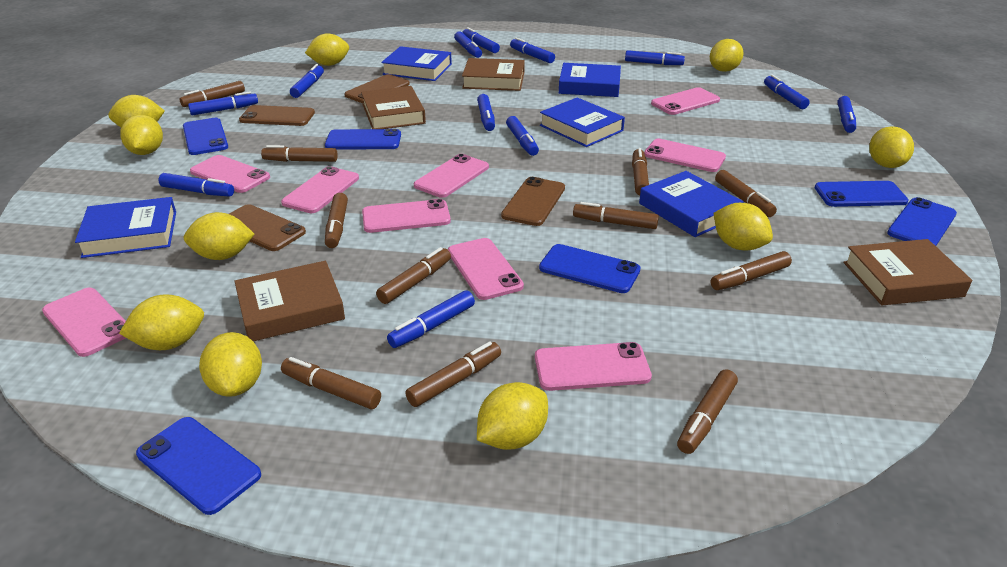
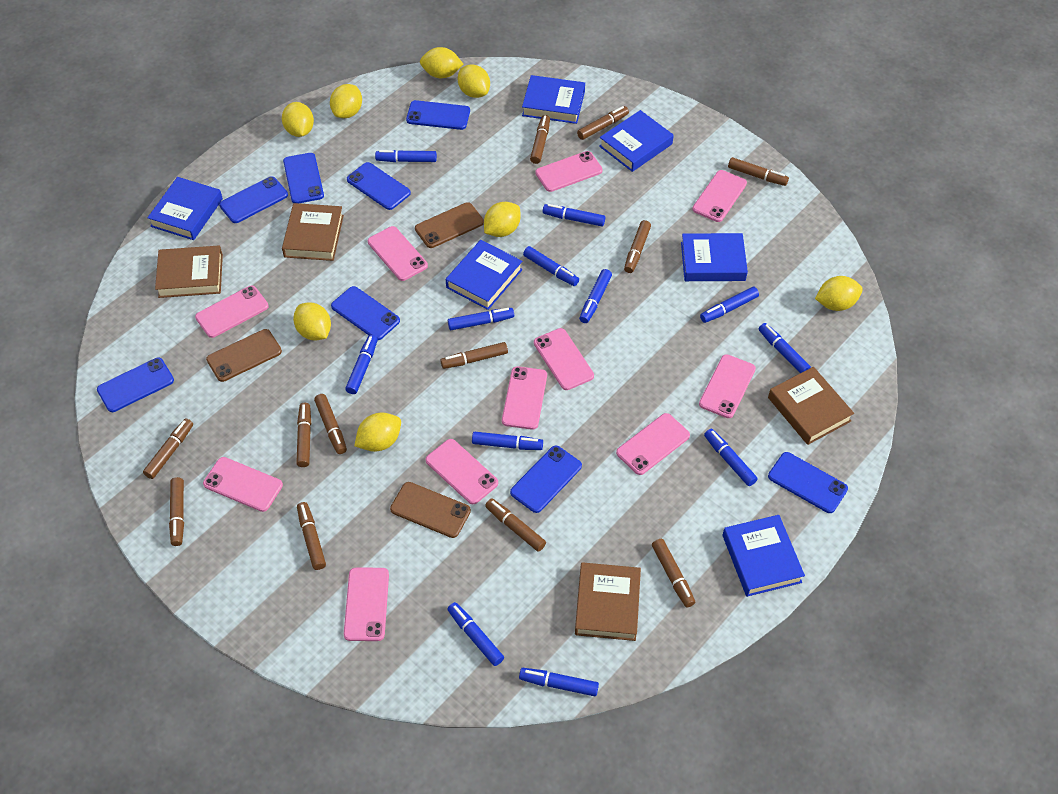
blue book: 5 -> 6
blue phone: 6 -> 8
brown marker: 11 -> 12
brown phone: 4 -> 3
pink phone: 9 -> 11
yellow lemon: 10 -> 8

